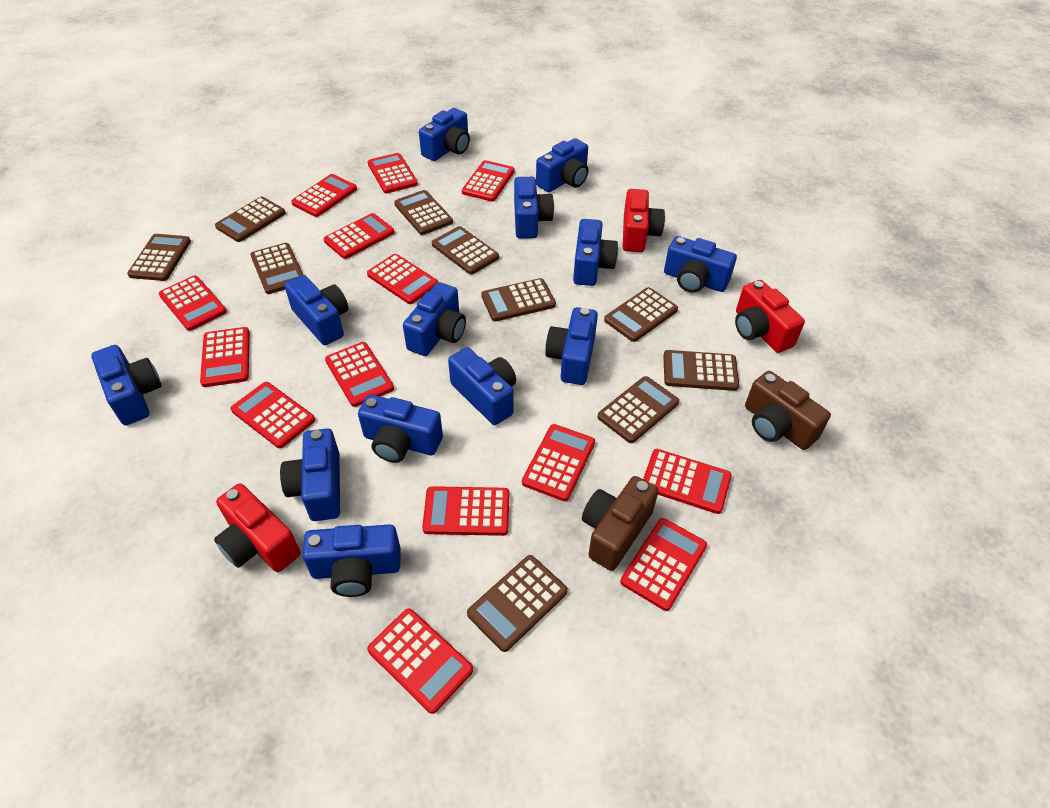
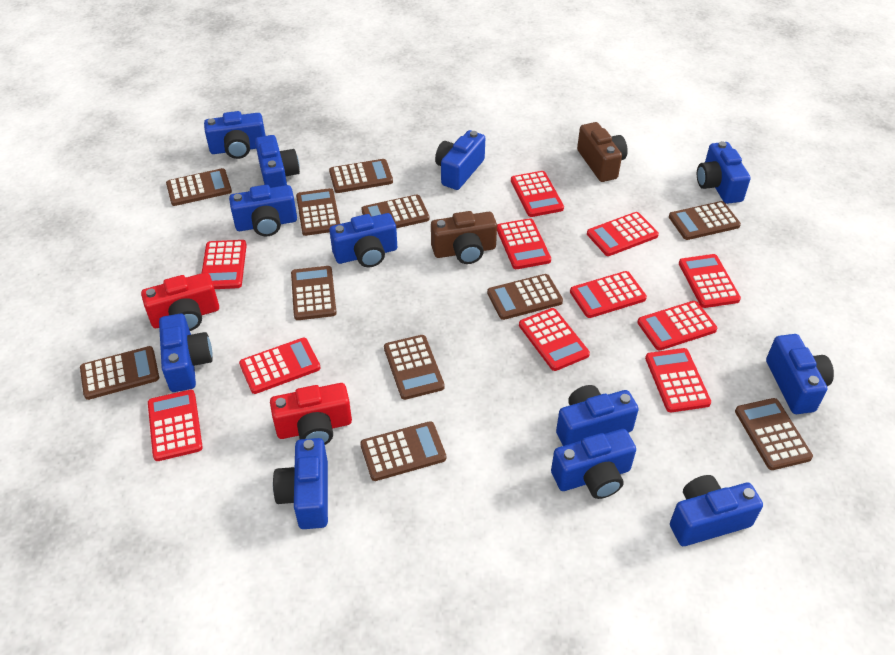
blue camera: 13 -> 12
brown calculator: 10 -> 11
red calculator: 14 -> 11
red camera: 3 -> 2

